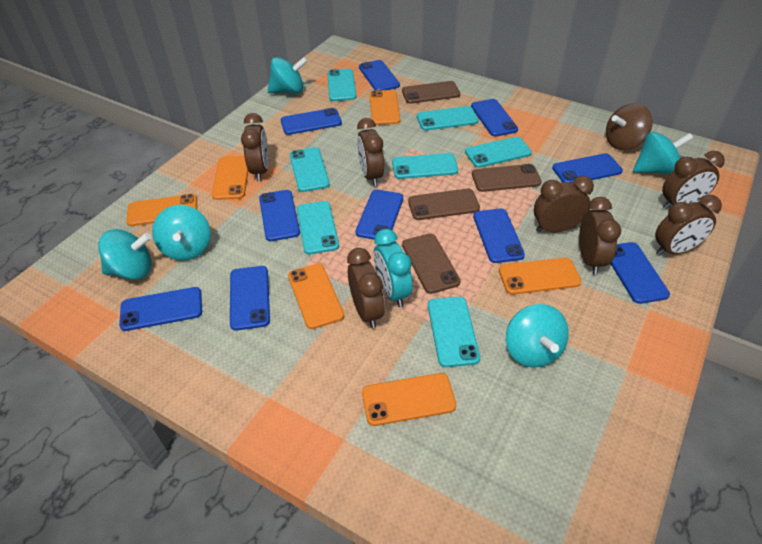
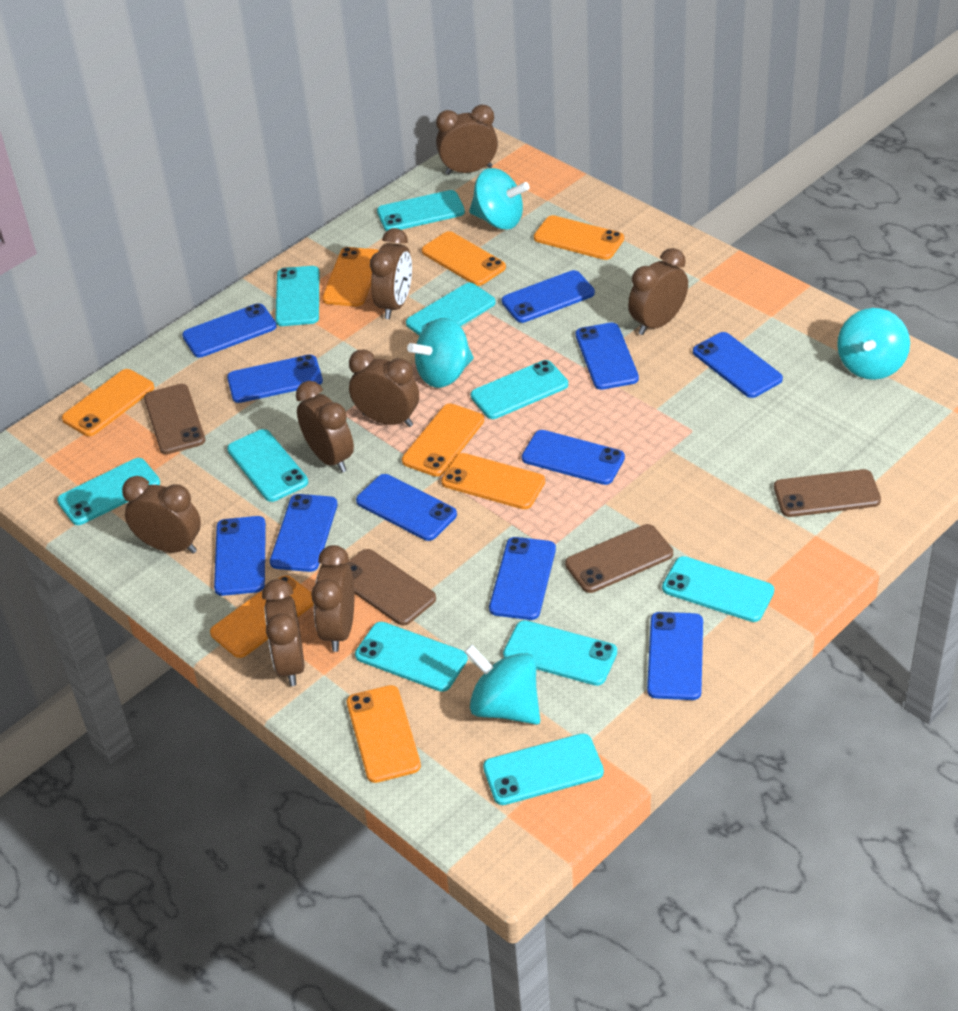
blue phone: 10 -> 11
brown clock: 7 -> 8
brown spinning top: 1 -> 0
orange phone: 6 -> 8
turquoise clock: 1 -> 0
turquoise phone: 7 -> 10
turquoise spinning top: 5 -> 4

